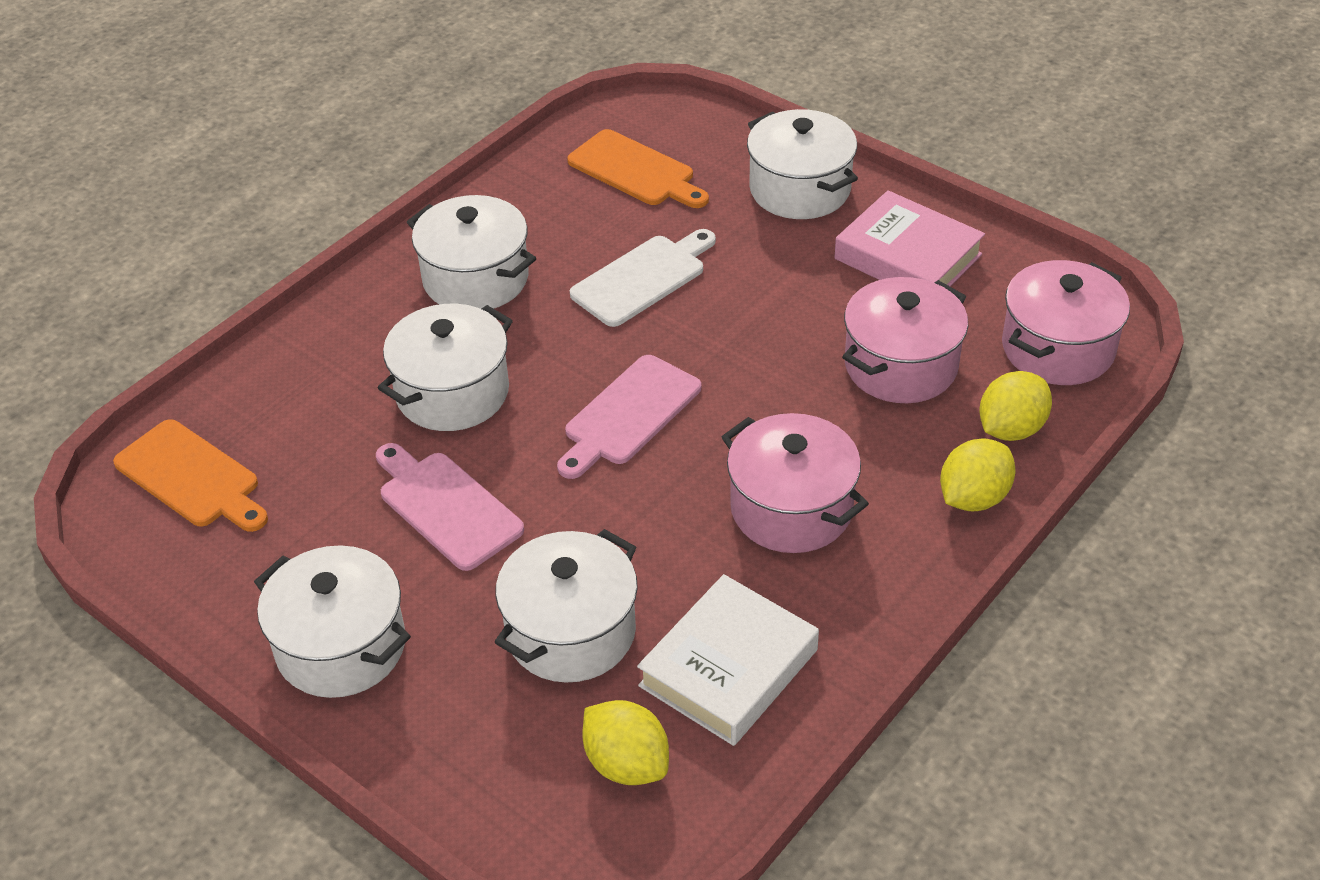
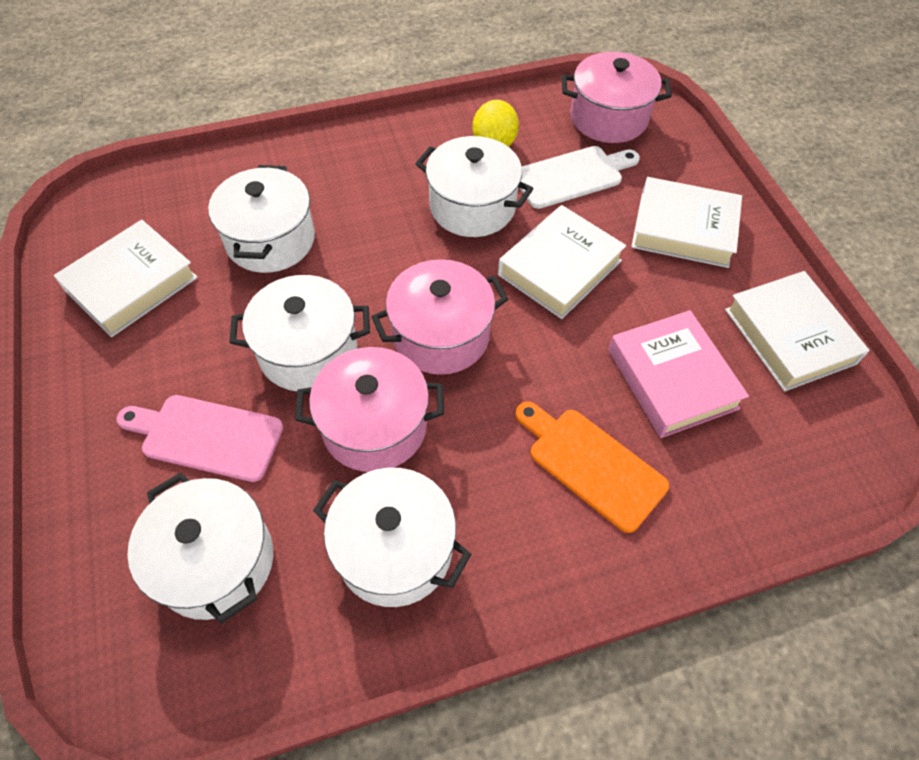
orange cutting board: 2 -> 1
pink cutting board: 2 -> 1
white book: 1 -> 4
yellow lemon: 3 -> 1

